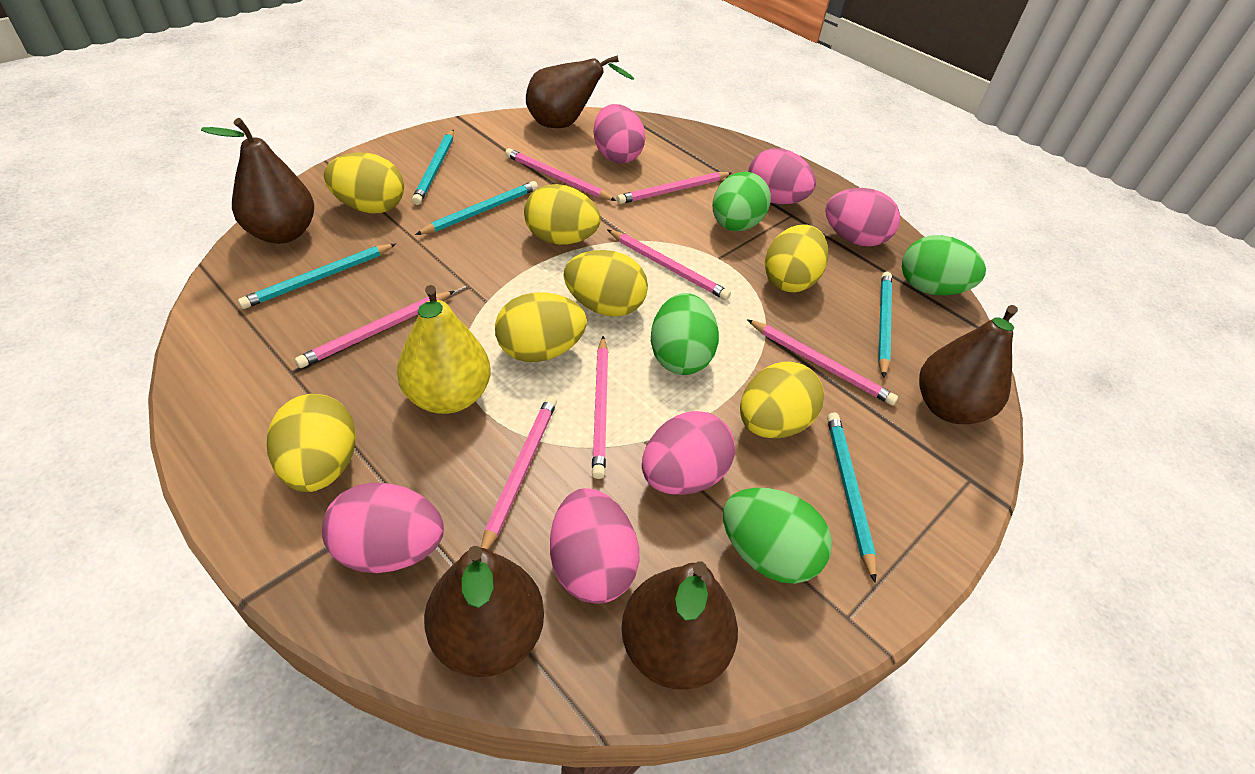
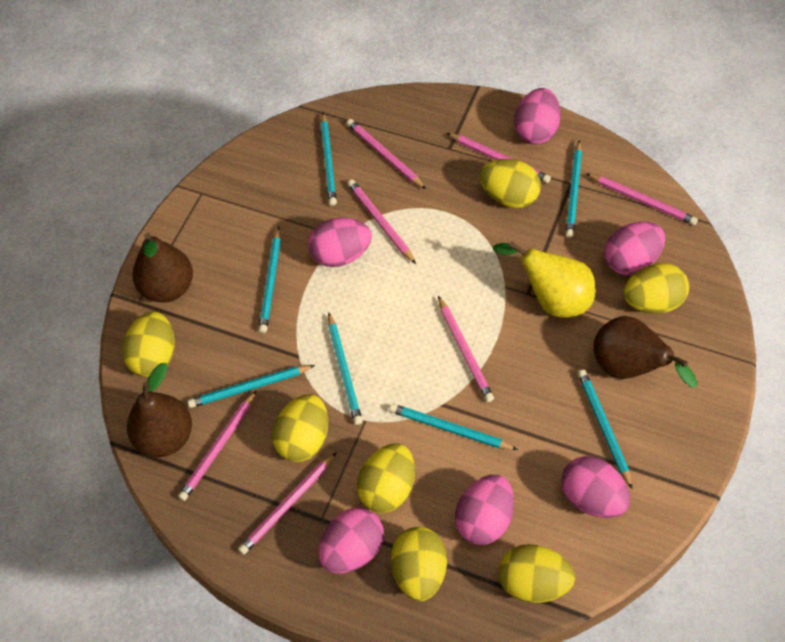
brown pear: 5 -> 3
green egg: 4 -> 0
turquoise pencil: 5 -> 7

